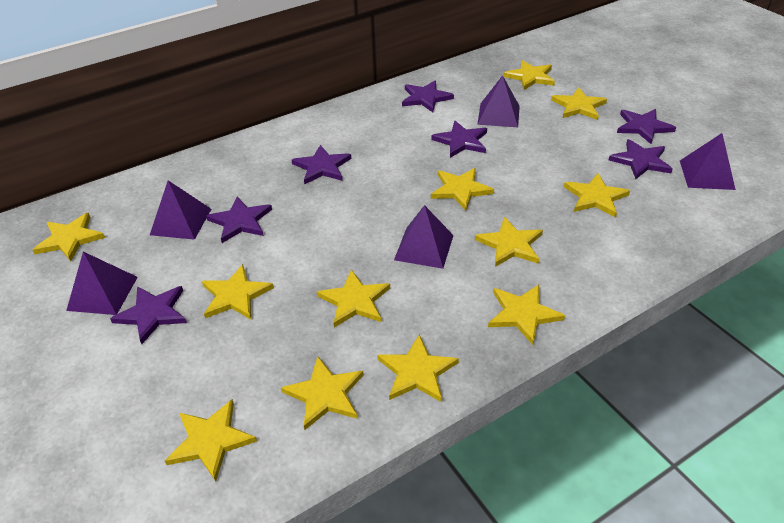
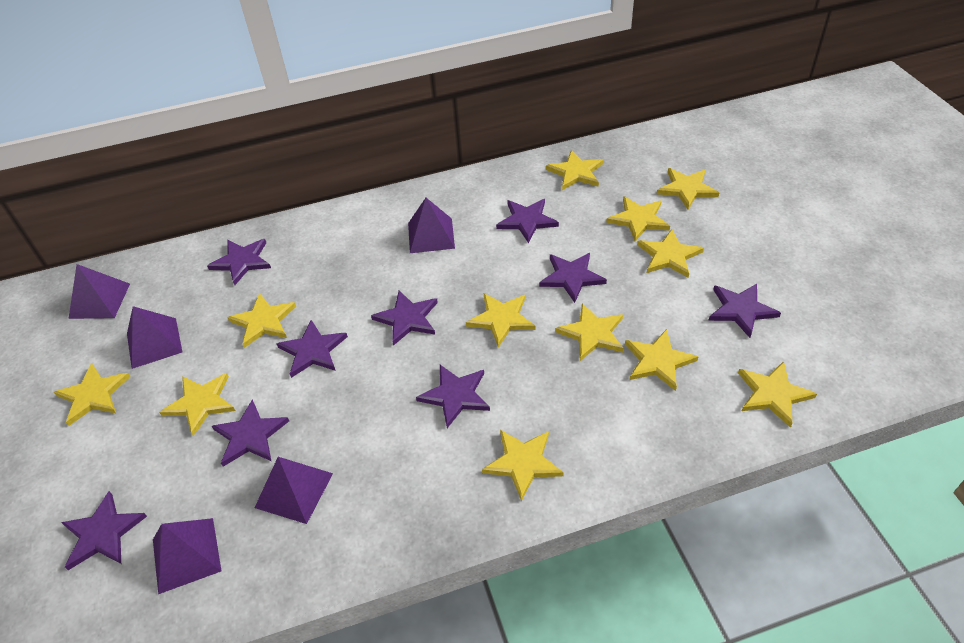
purple star: 7 -> 9

